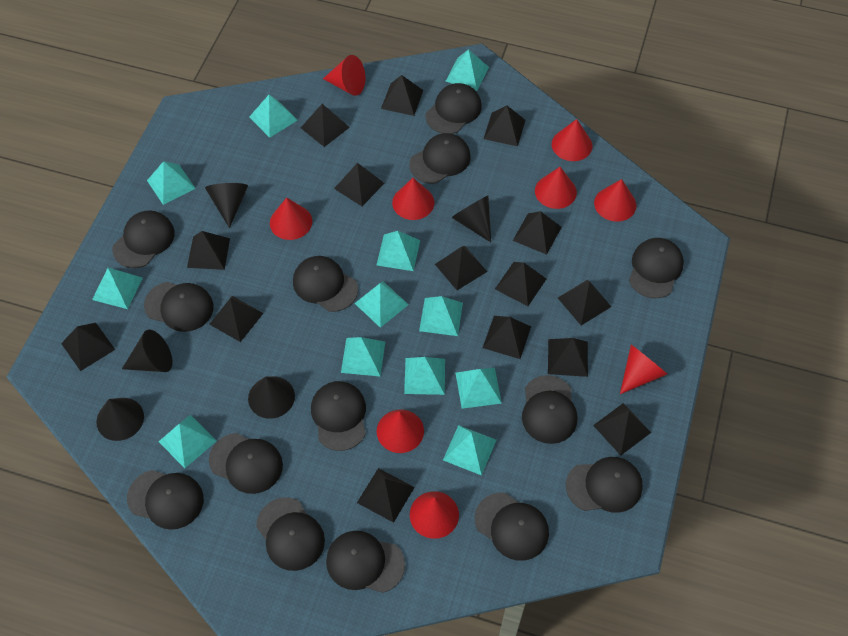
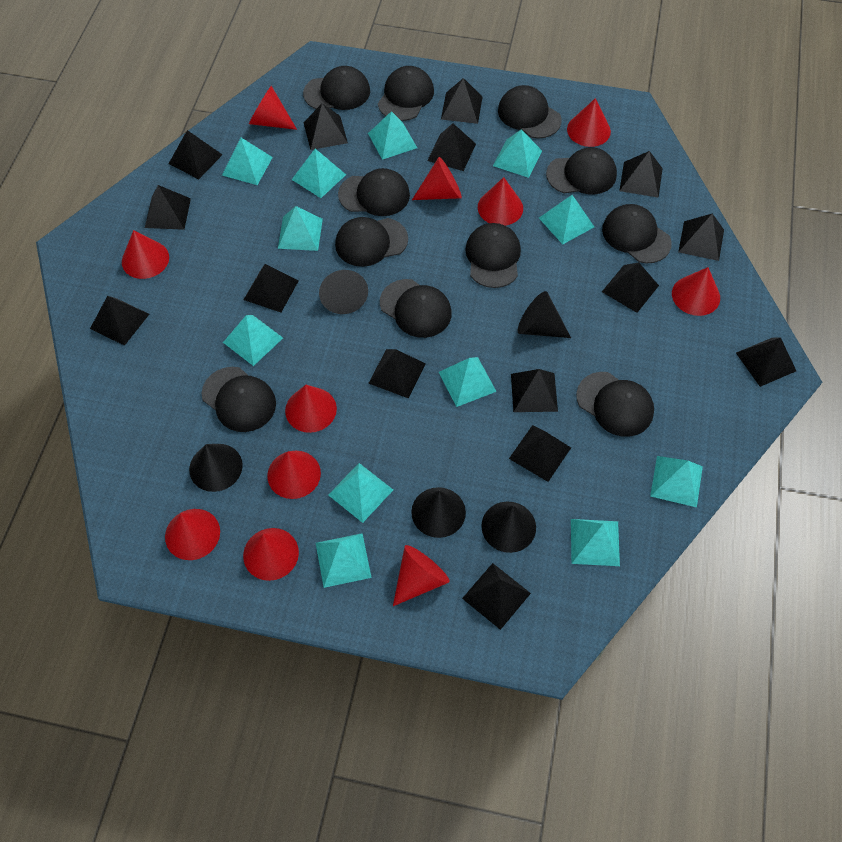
black cap: 14 -> 11
red cone: 9 -> 11

